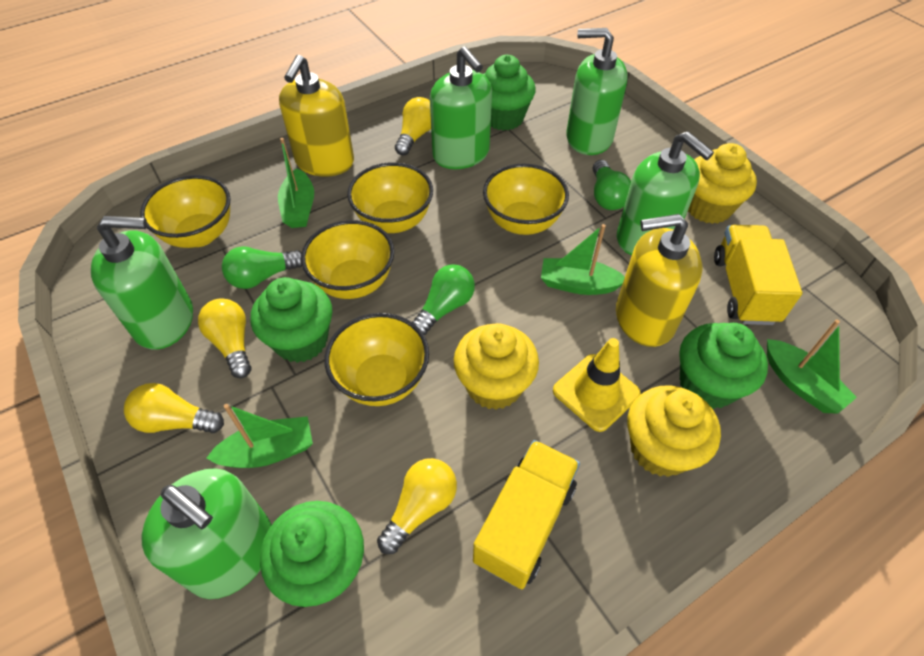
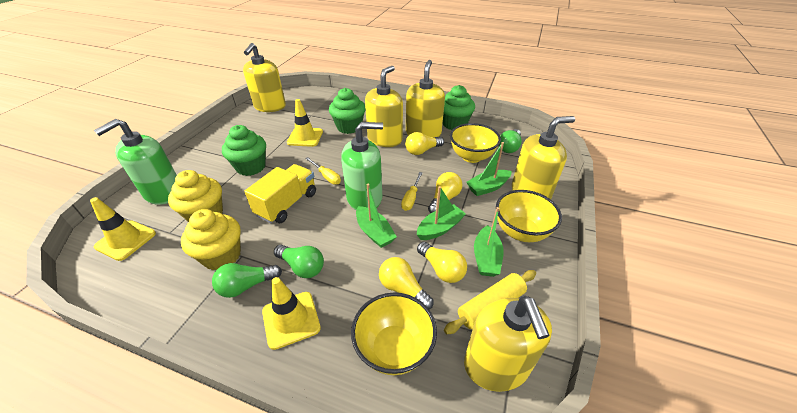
green cupcake: 4 -> 3
green soap dispenser: 5 -> 2
yellow bowl: 5 -> 3
yellow cupcake: 3 -> 2
yellow rolling pin: 0 -> 1
yellow screwdriver: 0 -> 2
yellow soap dispenser: 2 -> 5
yellow traffic cone: 1 -> 3
yellow truck: 2 -> 1

